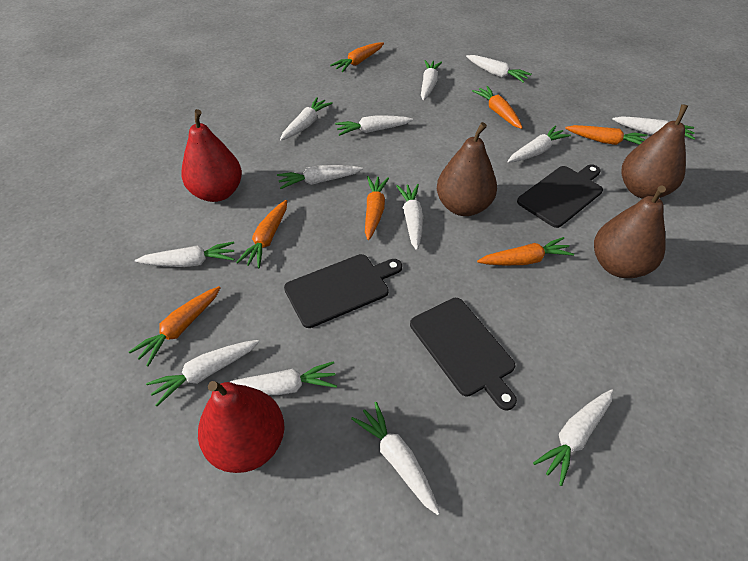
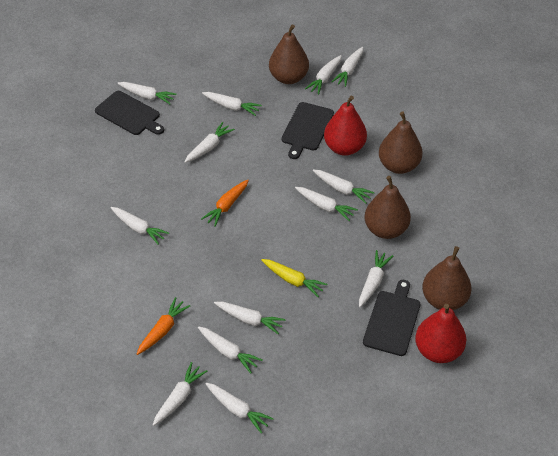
brown pear: 3 -> 4
orange carrot: 7 -> 2
yellow carrot: 0 -> 1

